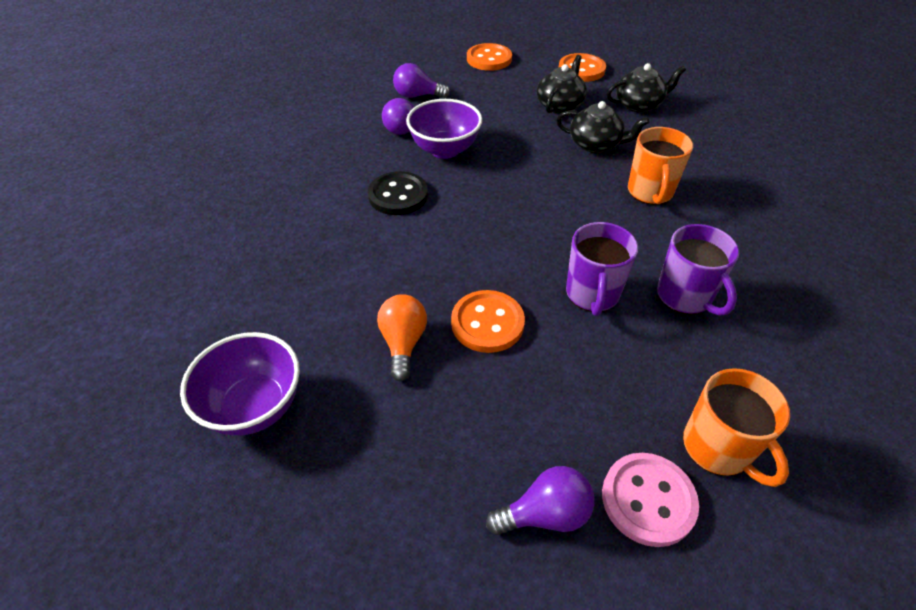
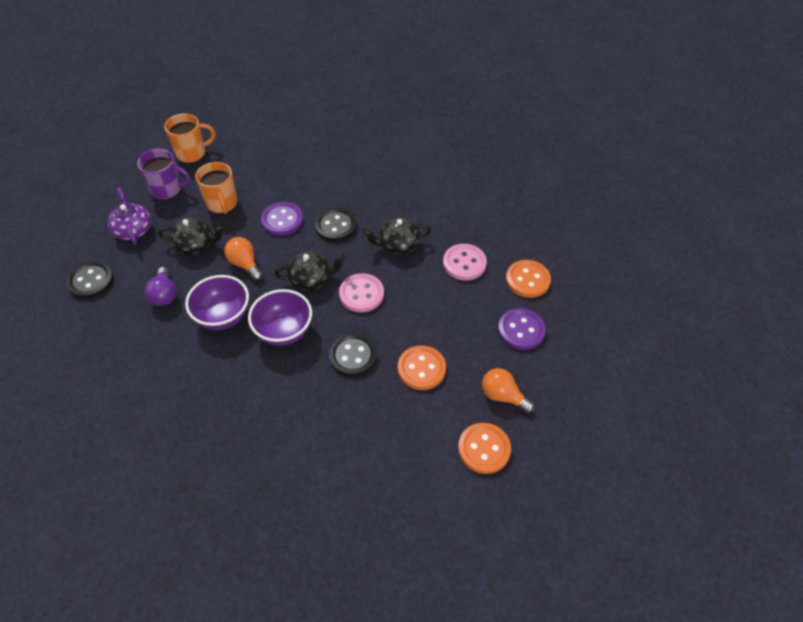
black button: 1 -> 3
orange light bulb: 1 -> 2
pink button: 1 -> 2
purple button: 0 -> 2
purple light bulb: 3 -> 1
purple mug: 2 -> 1
purple teapot: 0 -> 1

